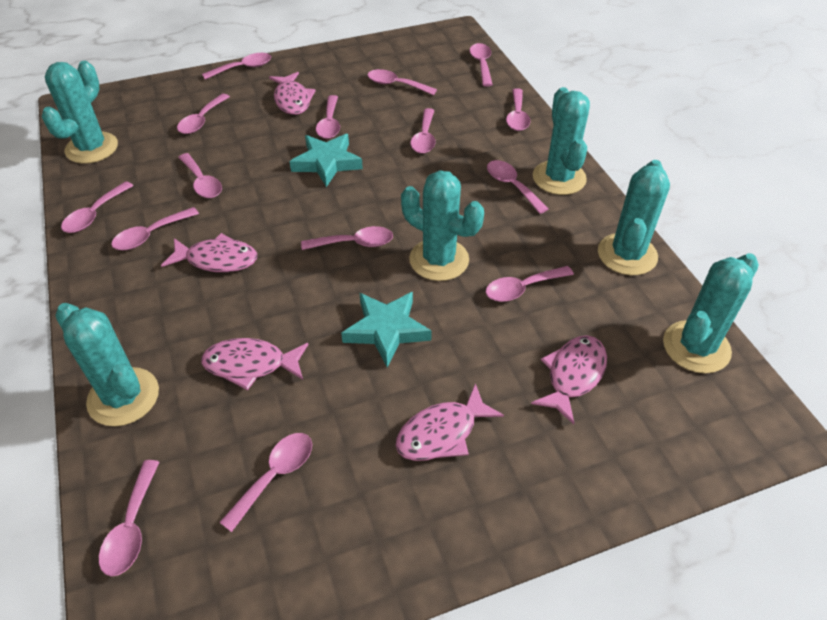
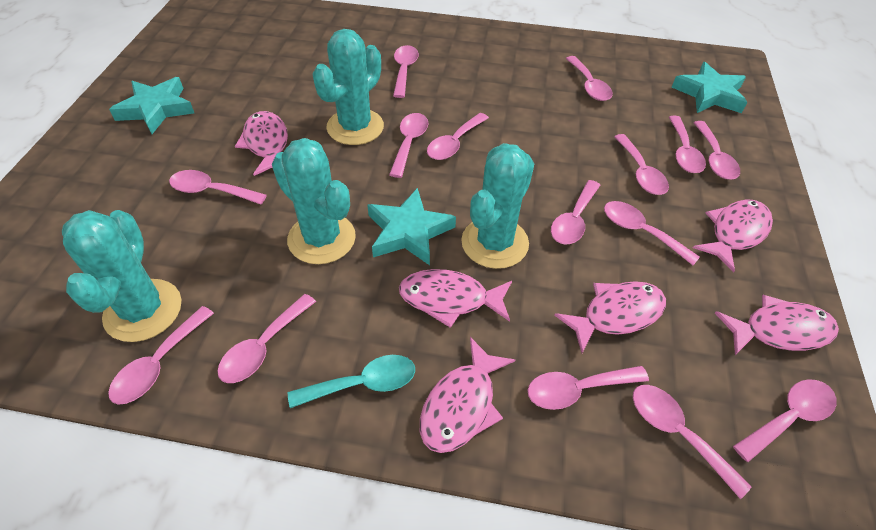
pink fish: 5 -> 6
turquoise cactus: 6 -> 4
turquoise spoon: 0 -> 1
turquoise star: 2 -> 3

